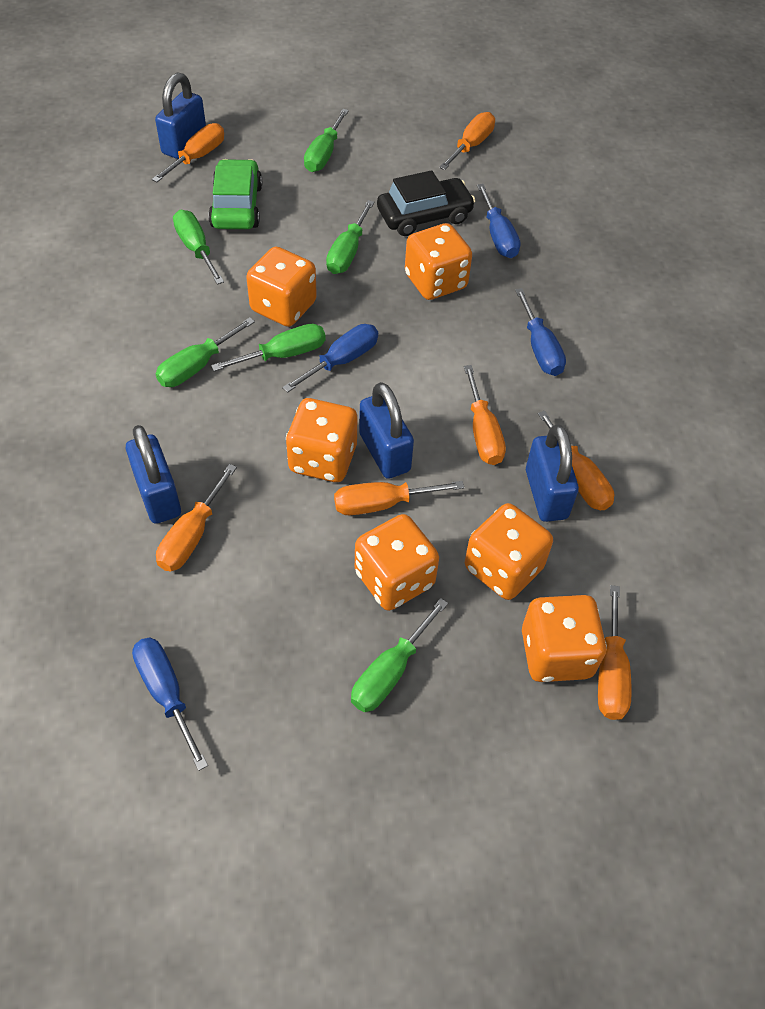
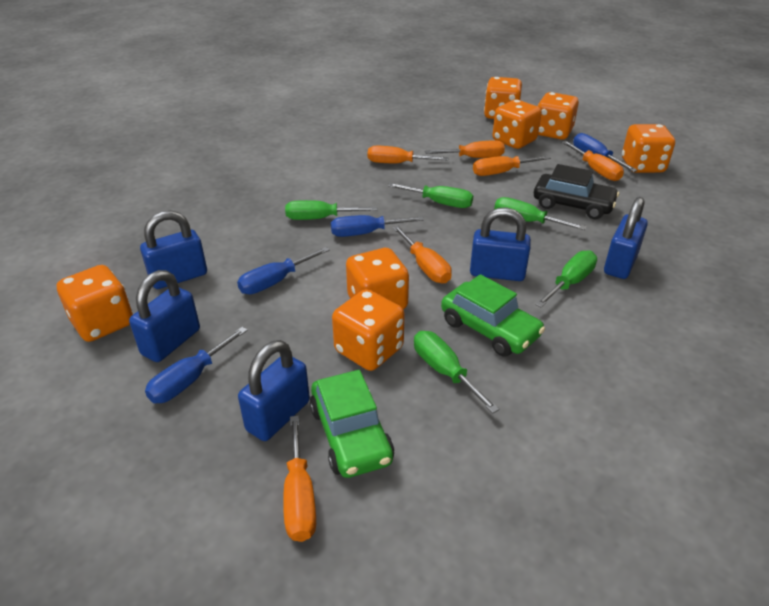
blue padlock: 4 -> 5
green car: 1 -> 2
green screwdriver: 6 -> 5
orange dice: 6 -> 7
orange screwdriver: 7 -> 6

